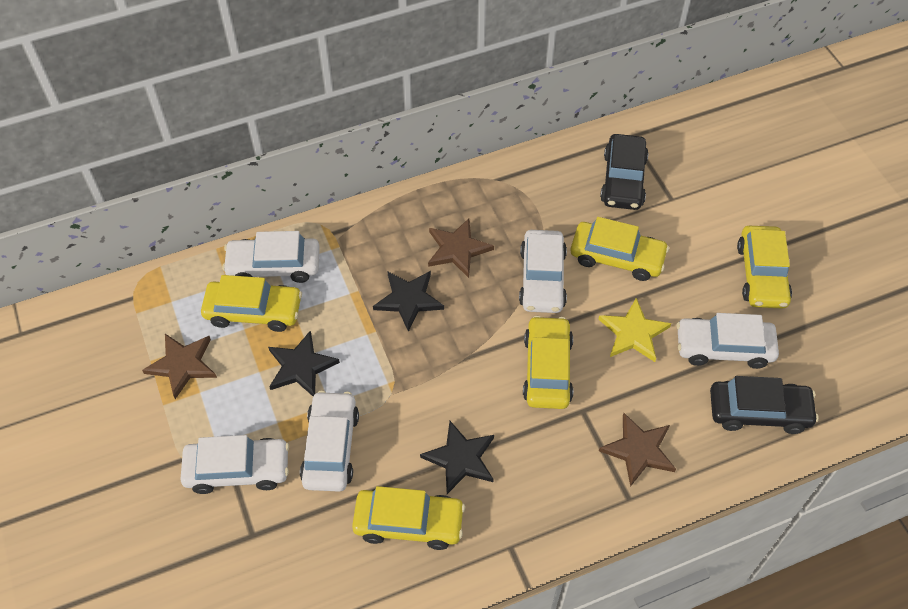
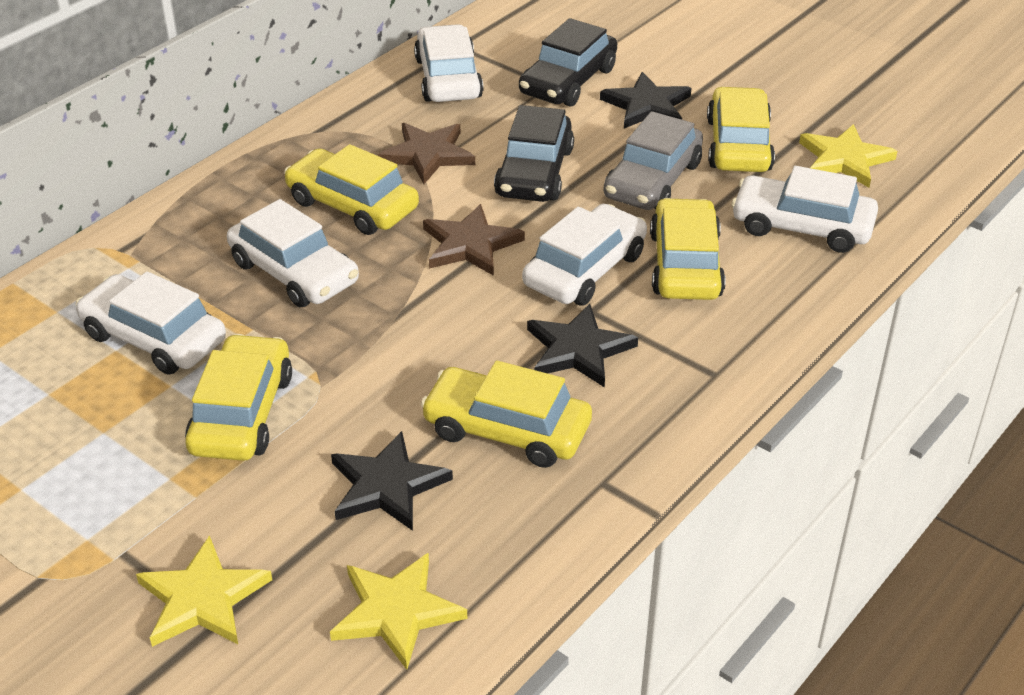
brown star: 3 -> 2
grey car: 0 -> 1
yellow star: 1 -> 3

